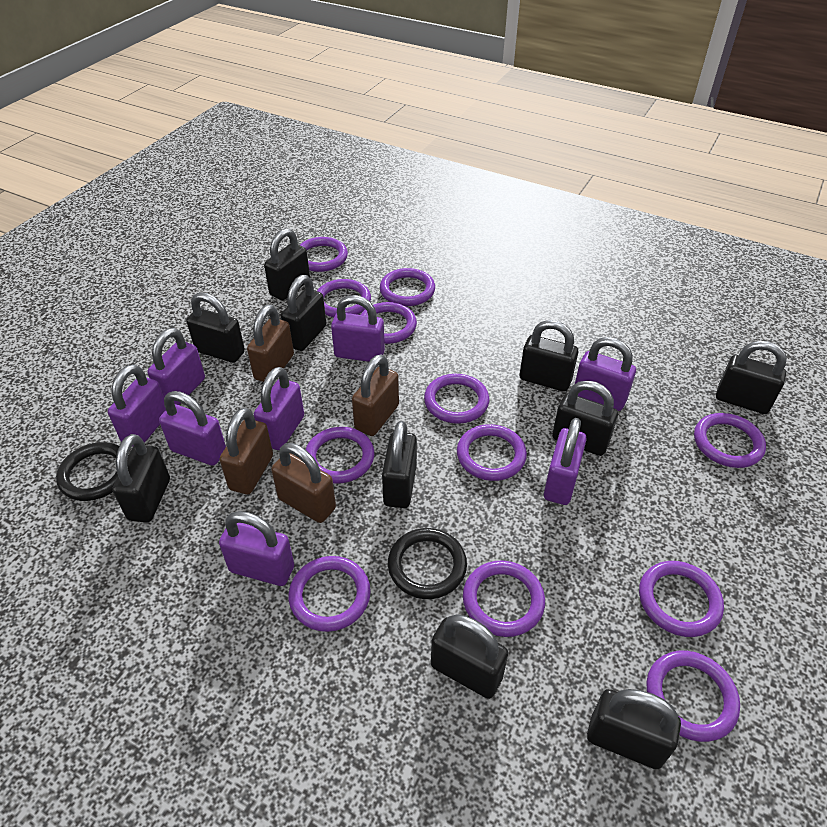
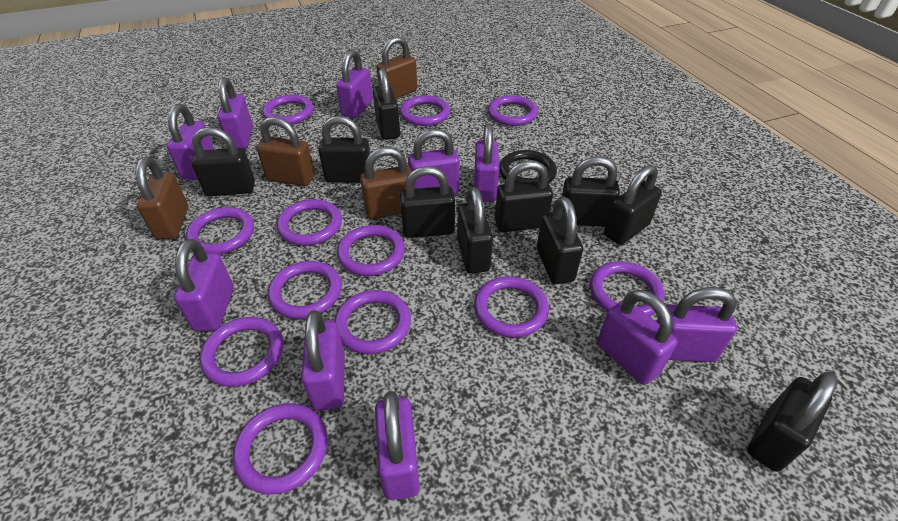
black ring: 2 -> 1
purple padlock: 8 -> 10

